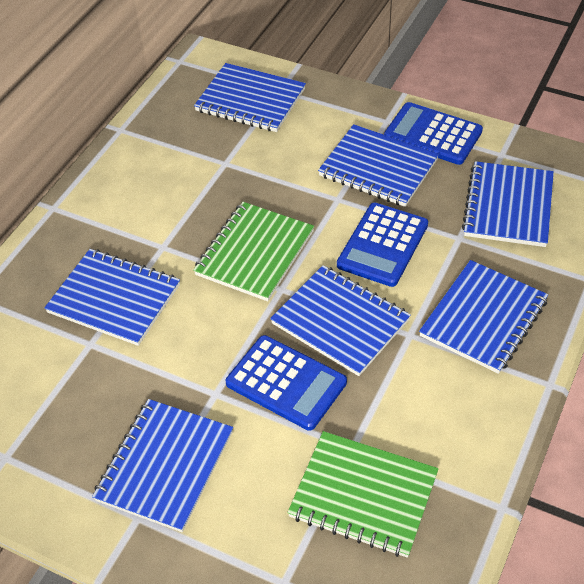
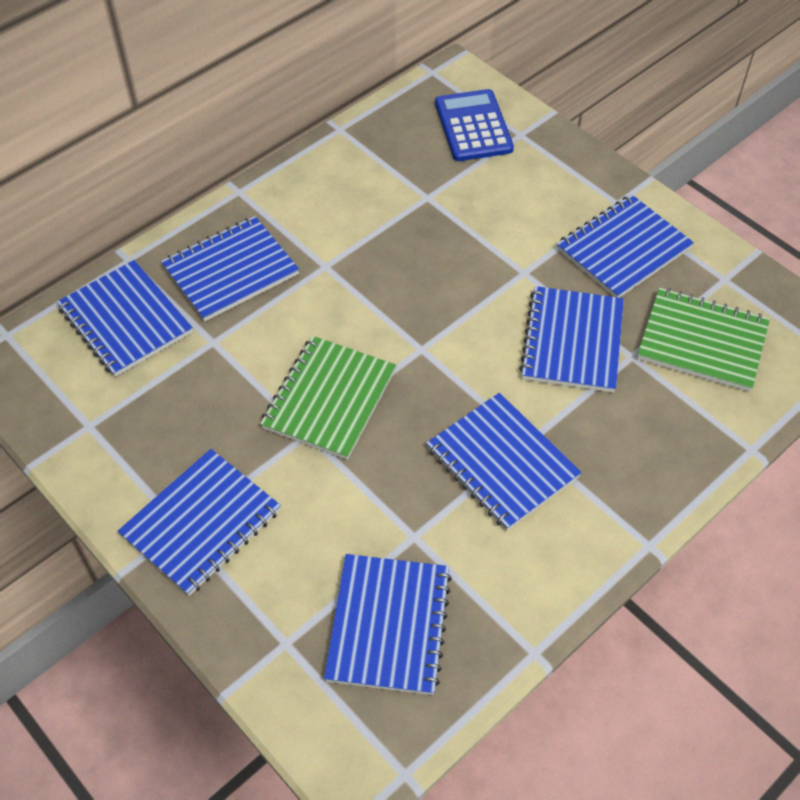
blue calculator: 3 -> 1

